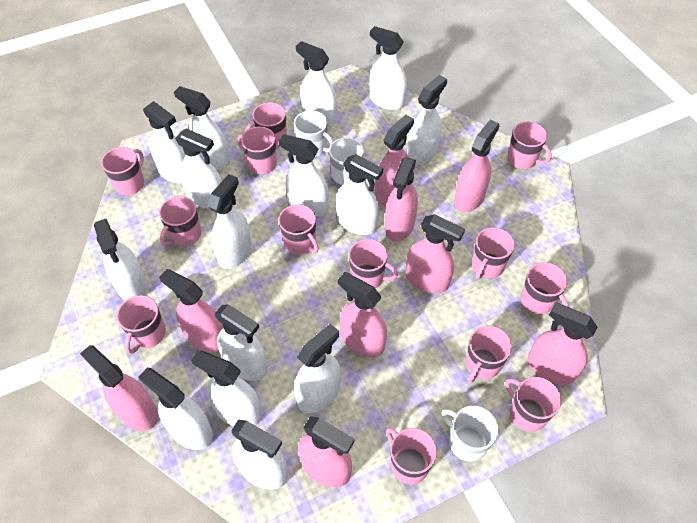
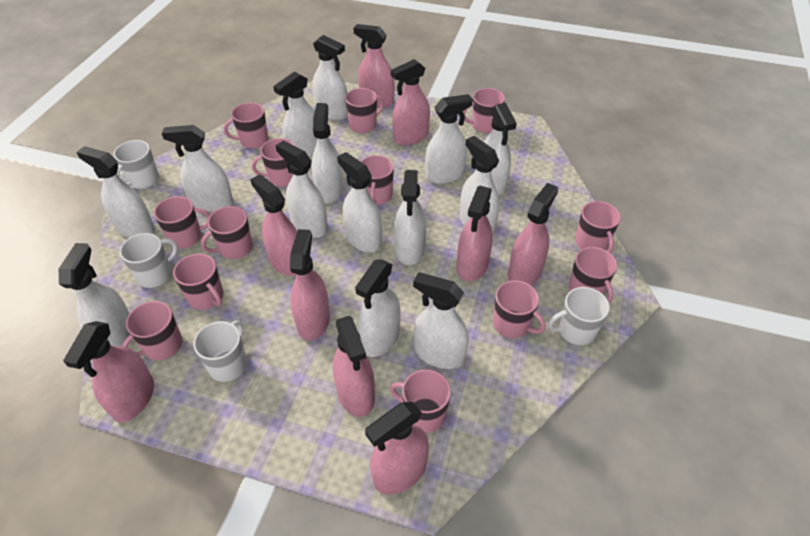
white mug: 3 -> 4
white spray bottle: 15 -> 14

